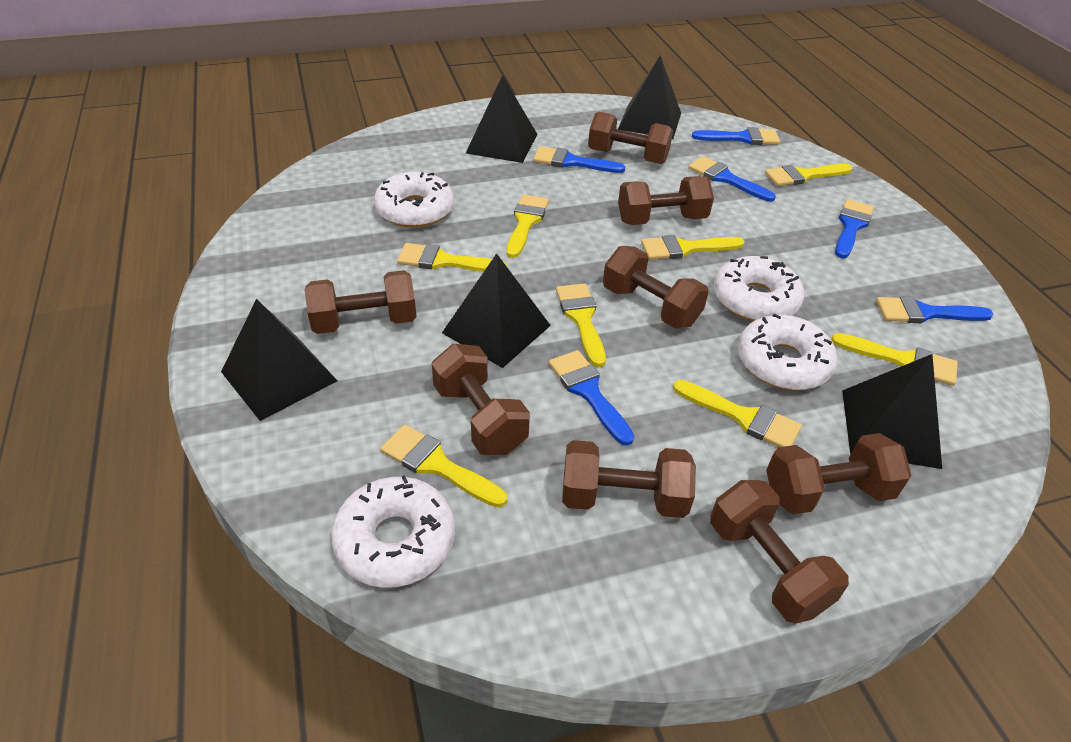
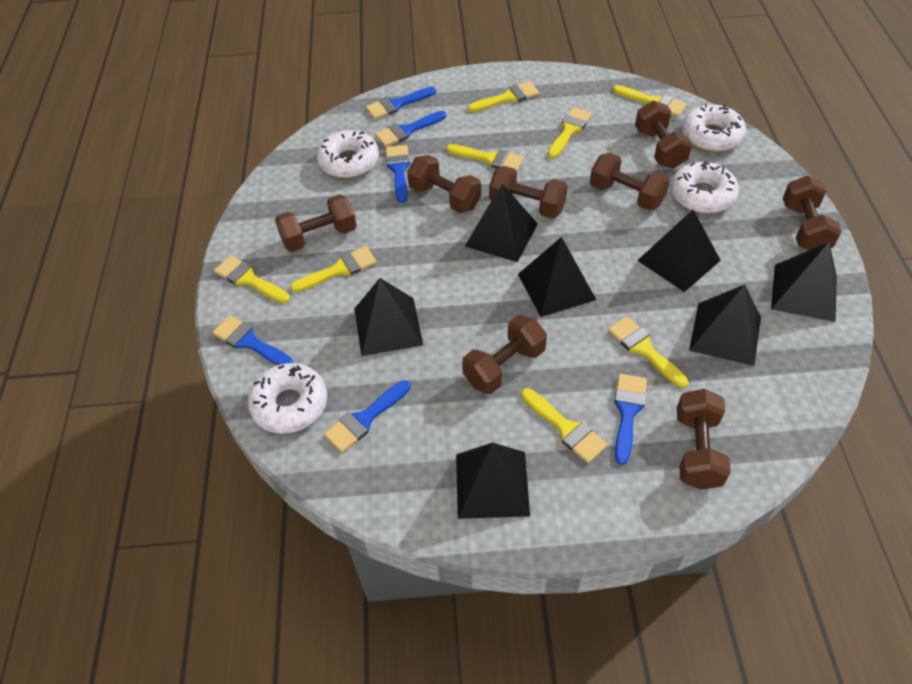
black pyramid: 5 -> 7

